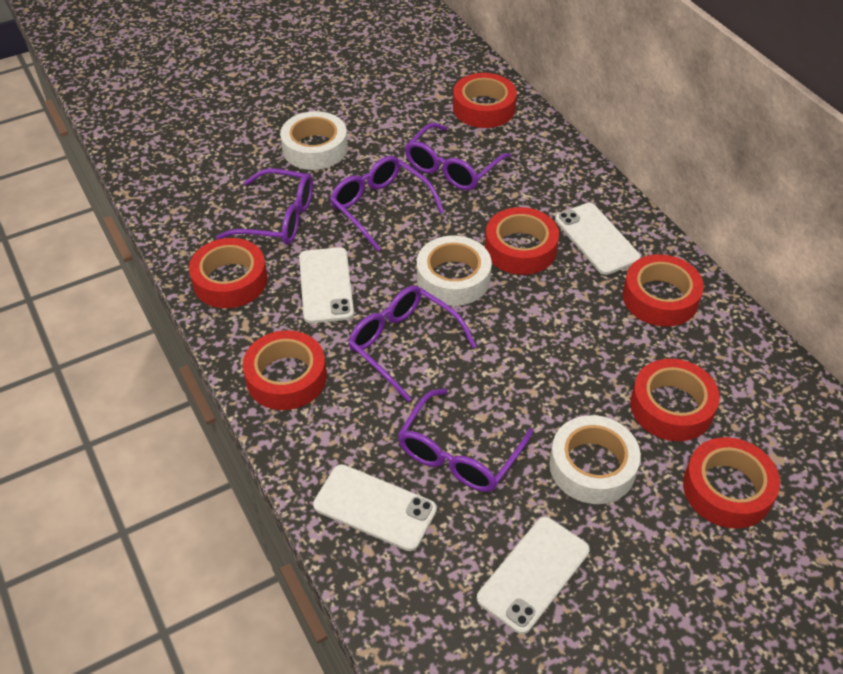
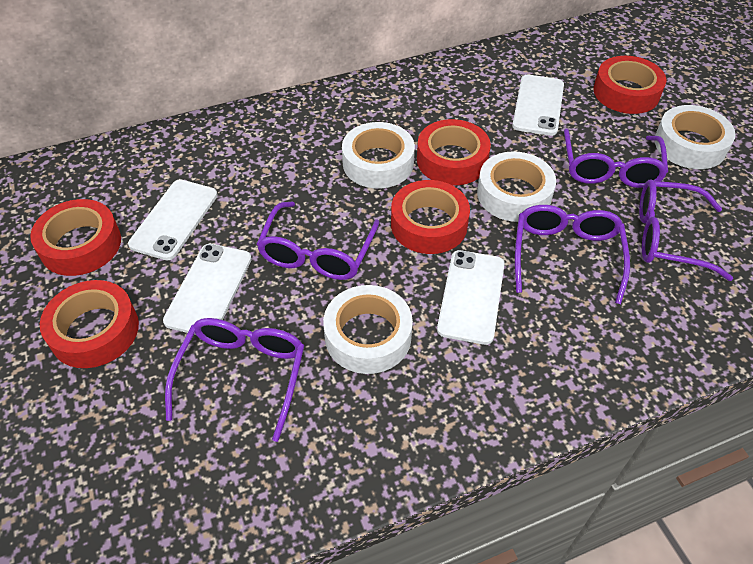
red tape: 7 -> 5
white tape: 3 -> 4

